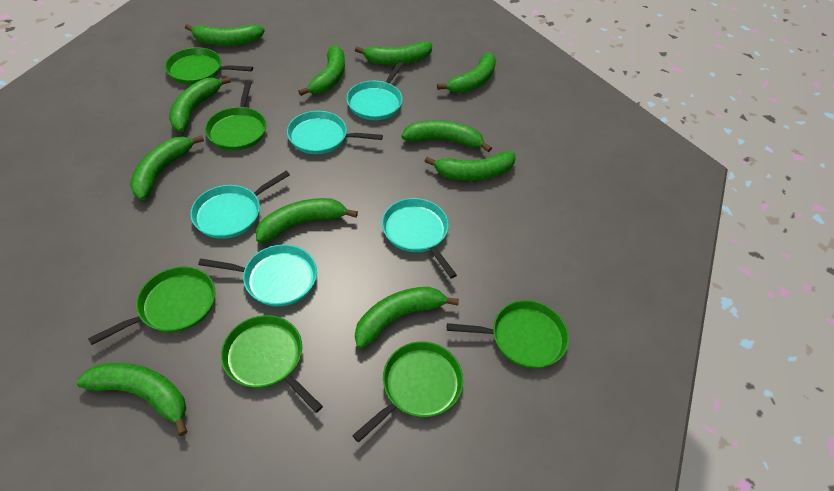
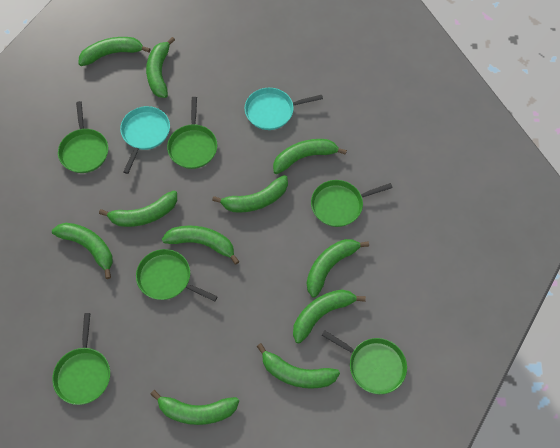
turquoise pan: 5 -> 2

